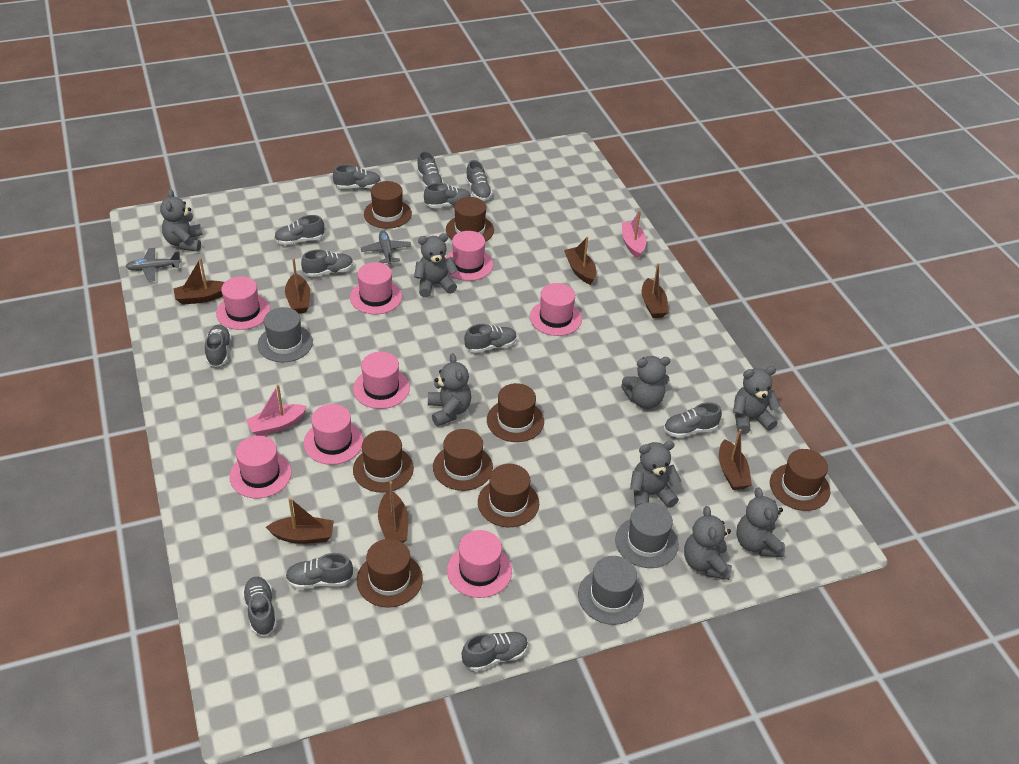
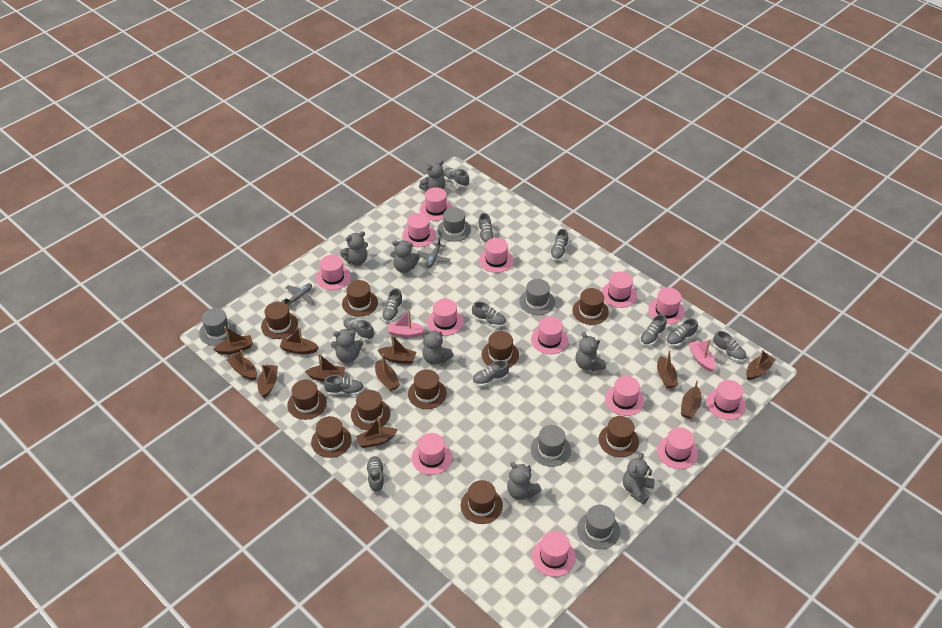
brown boat: 7 -> 11
brown hat: 8 -> 10
grey hat: 3 -> 5
pink hat: 8 -> 13

